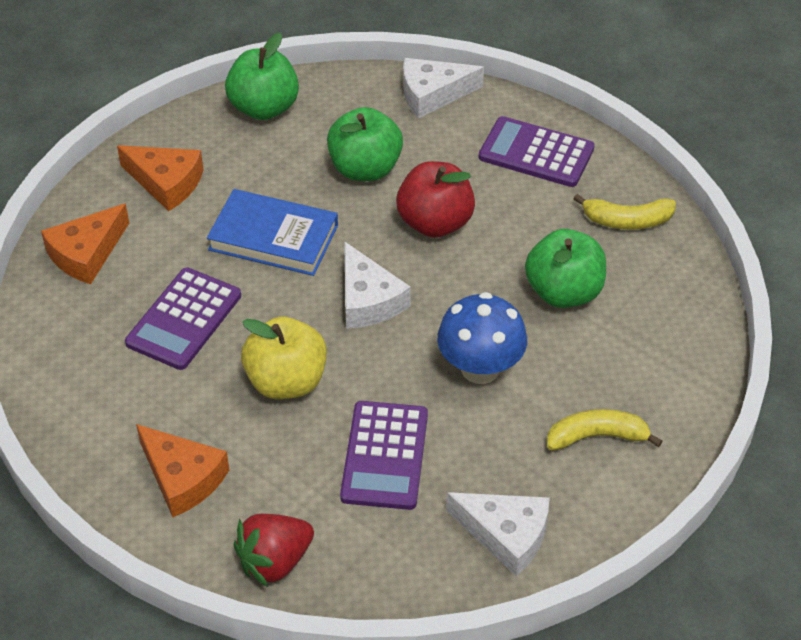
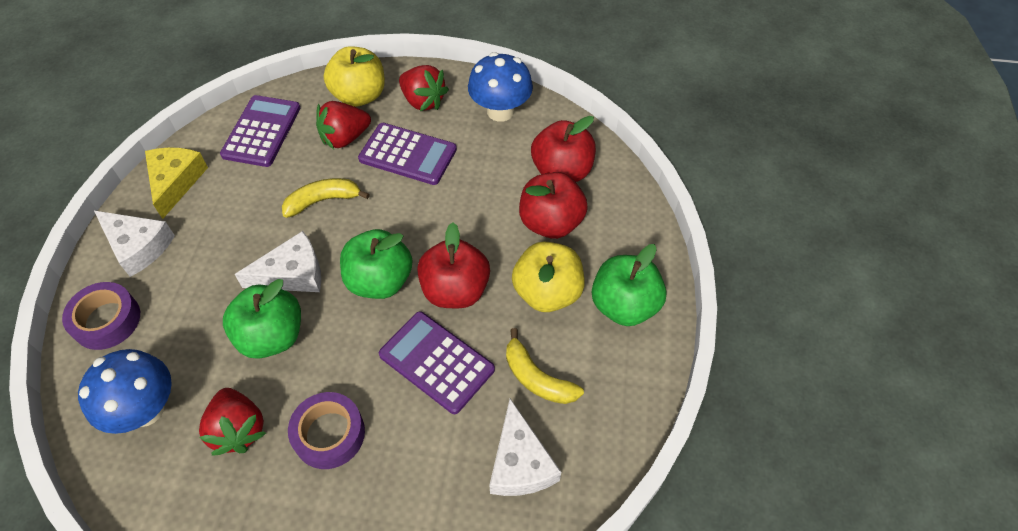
blue book: 1 -> 0
blue mushroom: 1 -> 2
orange cheese: 3 -> 0
purple tape: 0 -> 2
red apple: 1 -> 3
red strawberry: 1 -> 3
yellow apple: 1 -> 2
yellow cheese: 0 -> 1

